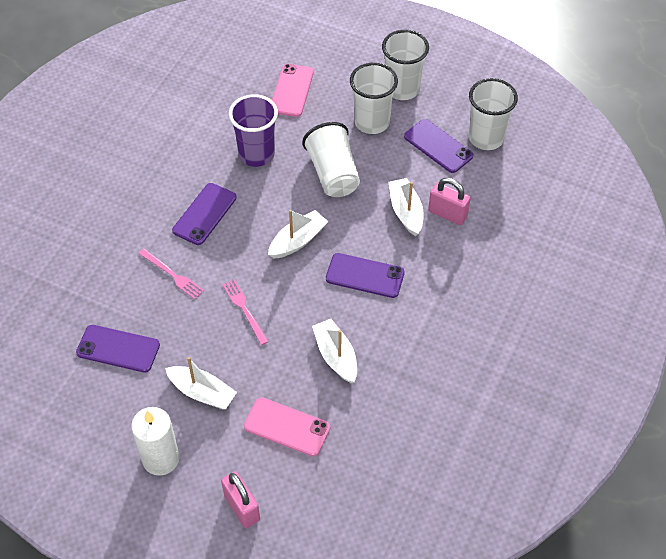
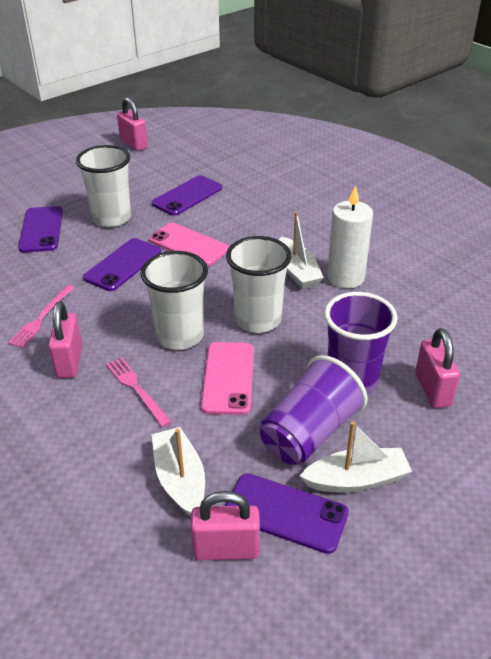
pink padlock: 2 -> 4
purple cup: 1 -> 2
white boat: 4 -> 3
white cup: 4 -> 3

